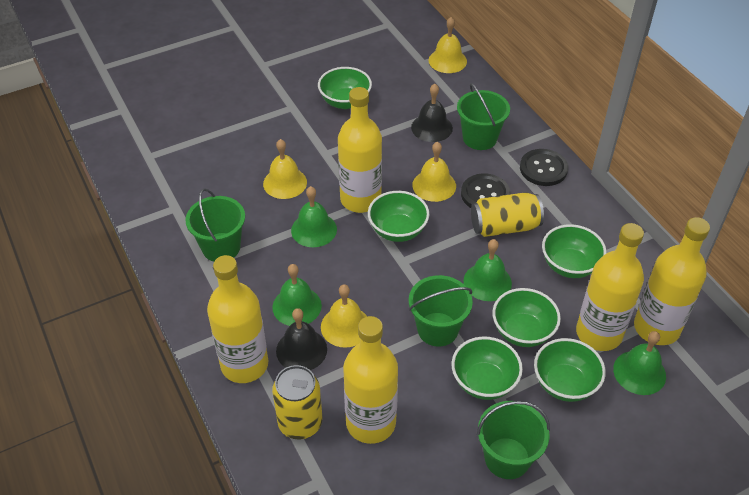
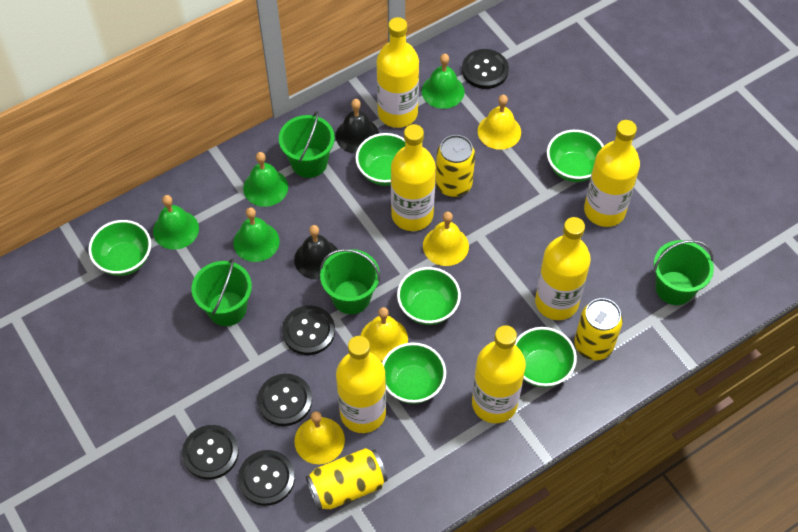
black button: 2 -> 5
yellow bottle: 5 -> 6
yellow can: 2 -> 3

